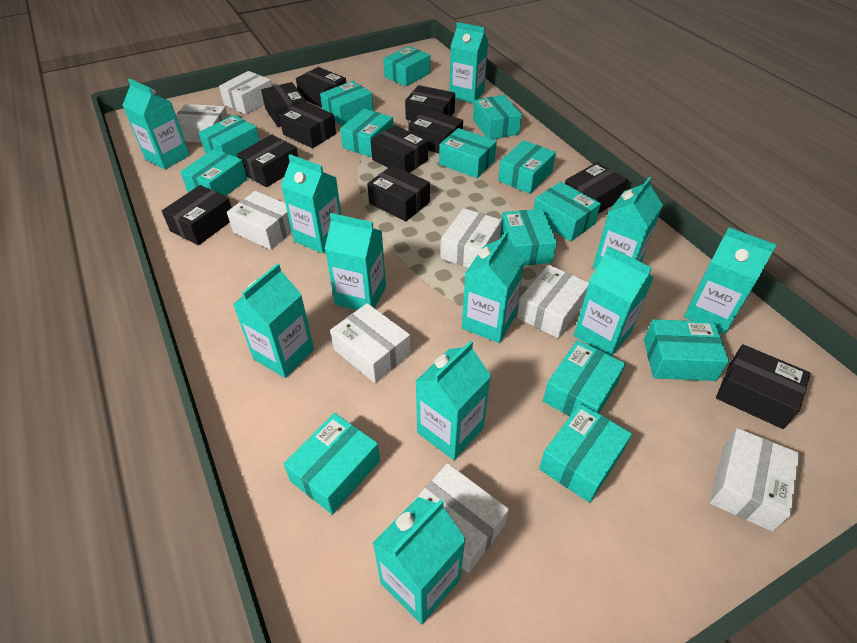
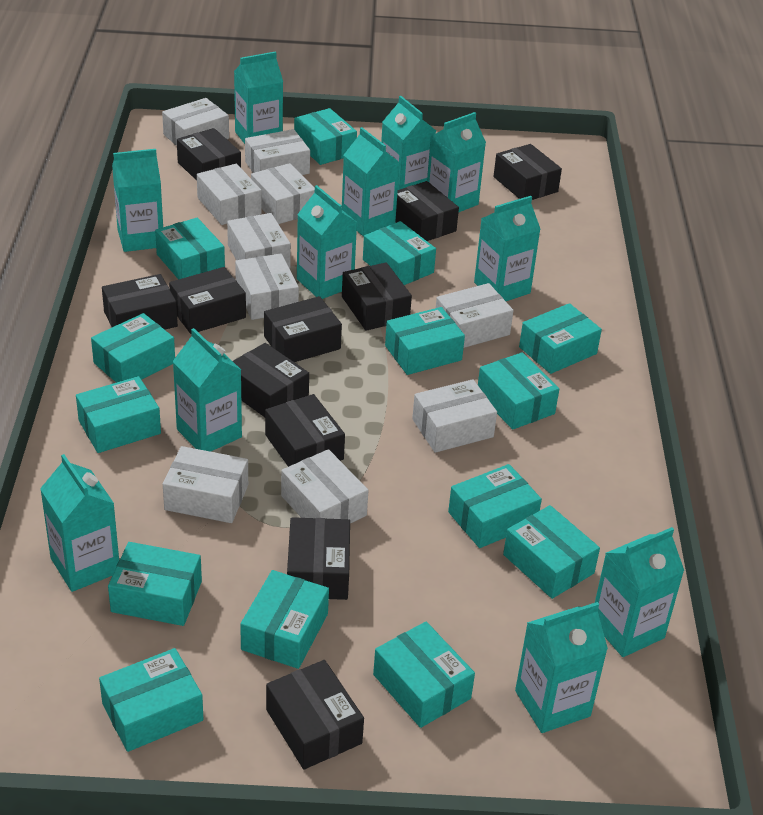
white box: 8 -> 10

